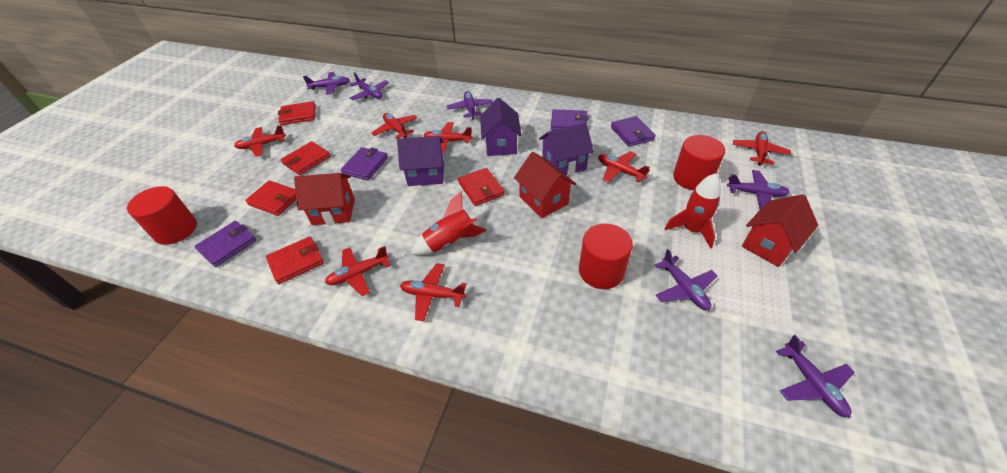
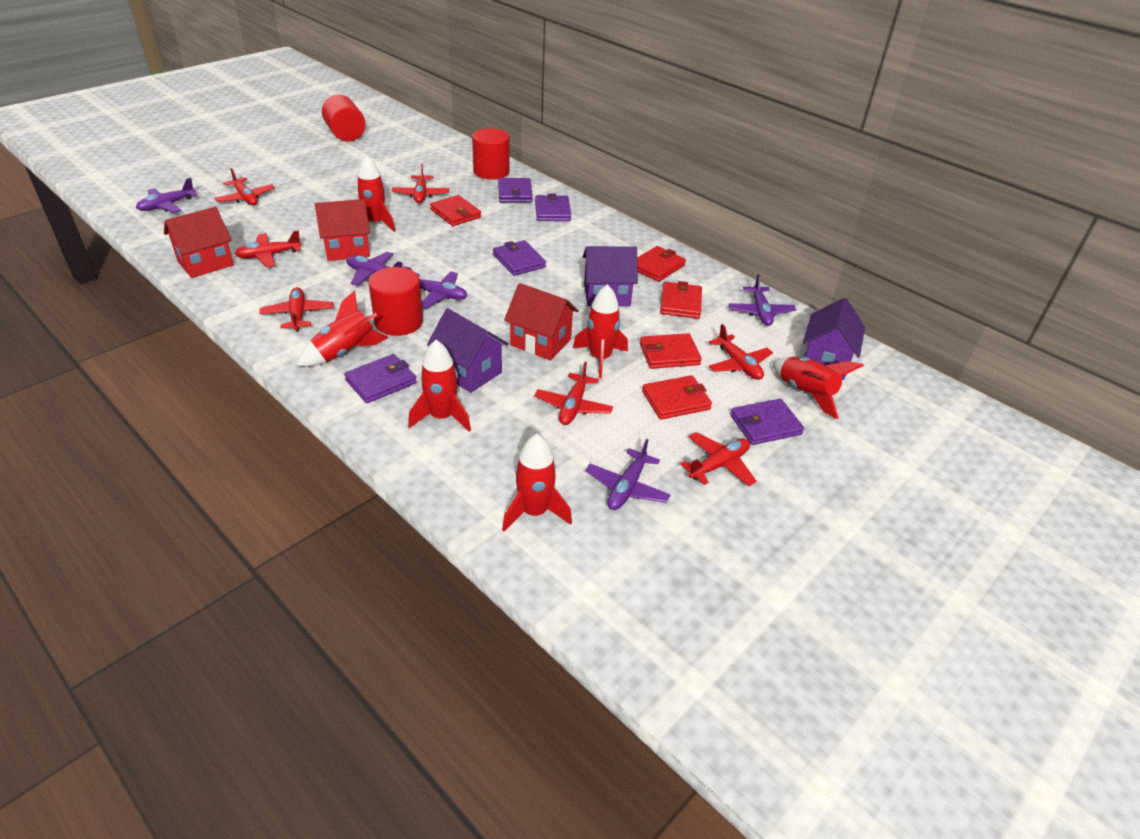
purple plane: 6 -> 5
purple wallet: 4 -> 5
red rocket: 2 -> 6

